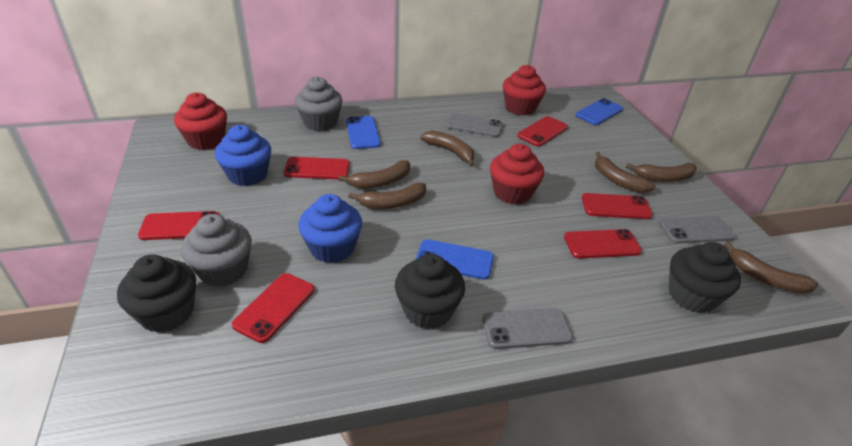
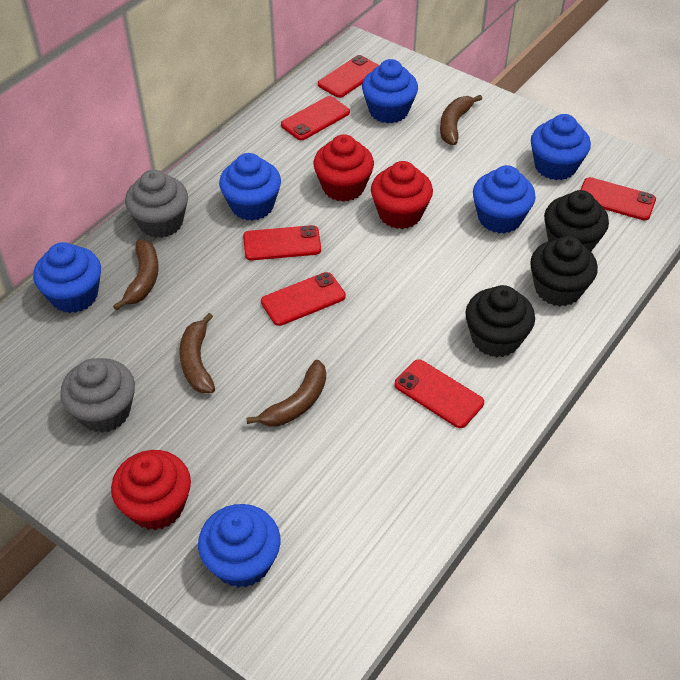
blue cupcake: 2 -> 6
blue phone: 3 -> 0
brown banana: 6 -> 4
grey phone: 3 -> 0

